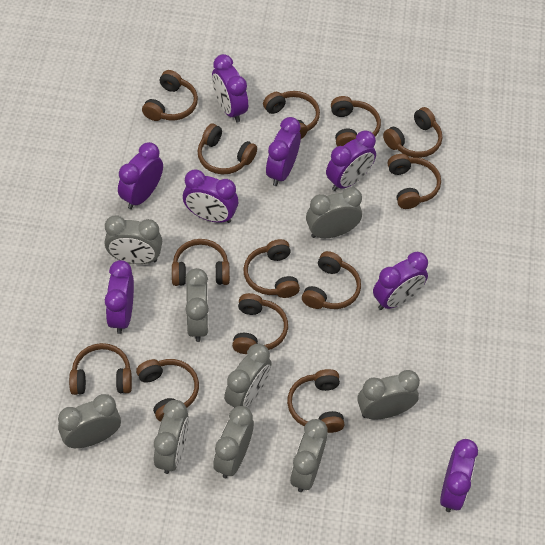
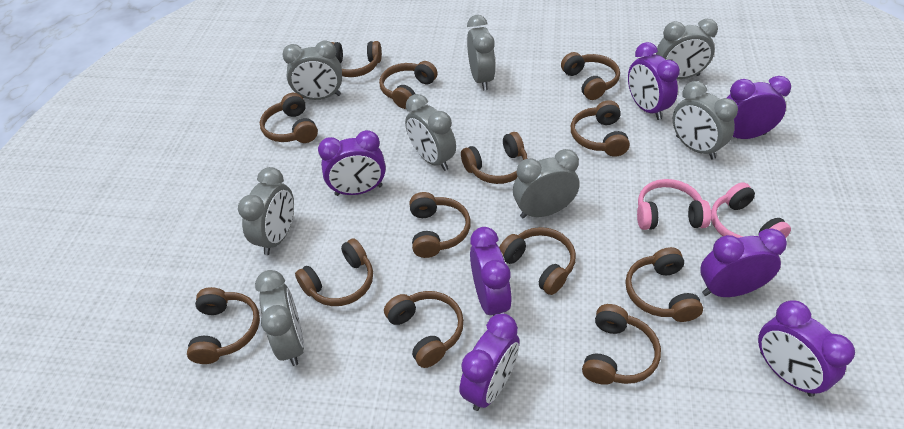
grey clock: 9 -> 8
pink headphones: 0 -> 2
purple clock: 8 -> 7

